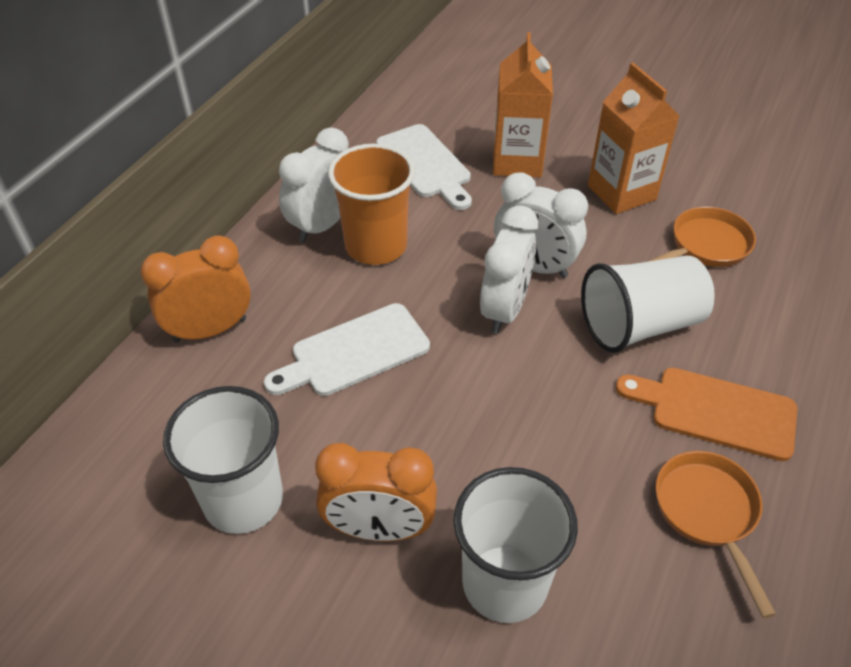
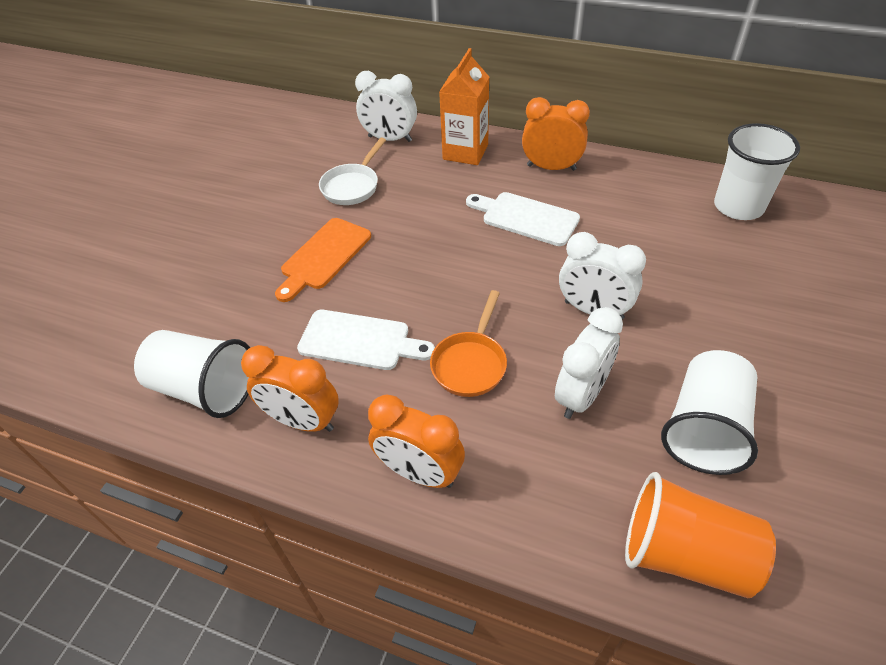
orange carton: 2 -> 1
orange clock: 2 -> 3
orange pan: 2 -> 1
white pan: 0 -> 1

